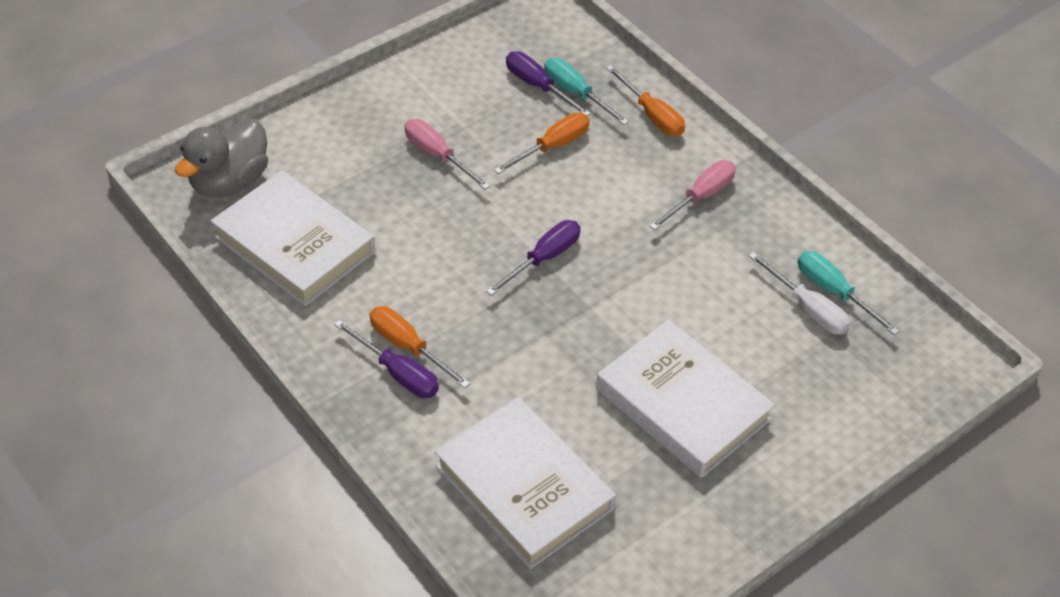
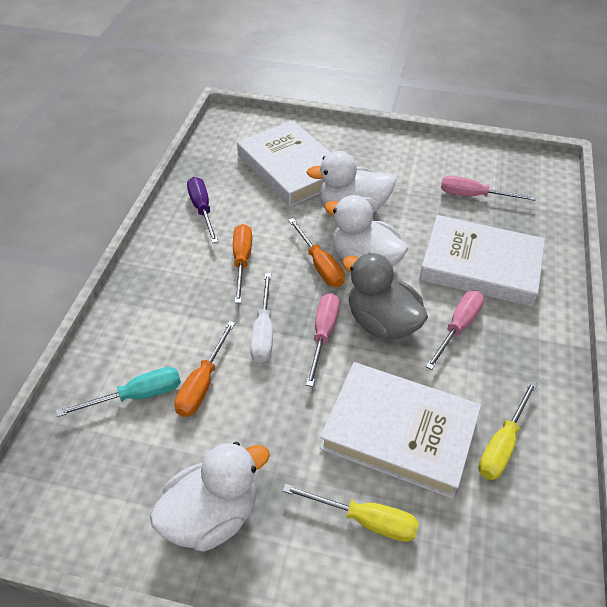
pink screwdriver: 2 -> 3
purple screwdriver: 3 -> 1
turquoise screwdriver: 2 -> 1
white duck: 0 -> 3
yellow screwdriver: 0 -> 2

